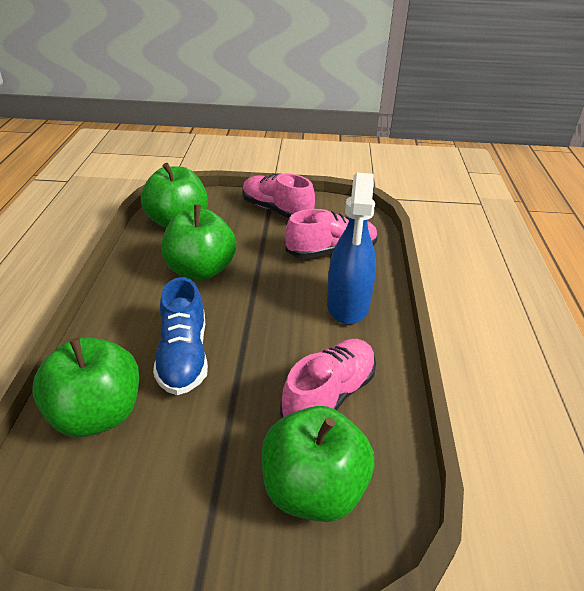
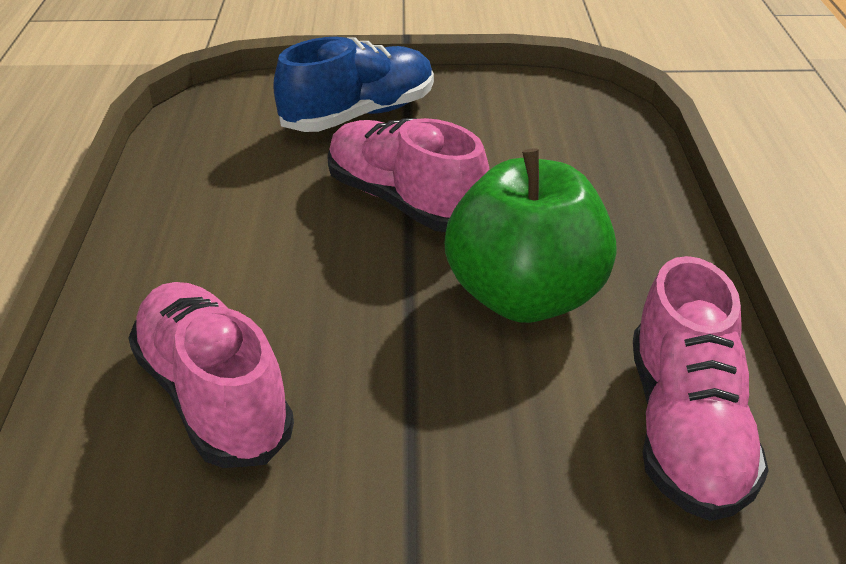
blue spray bottle: 1 -> 0
green apple: 4 -> 1

